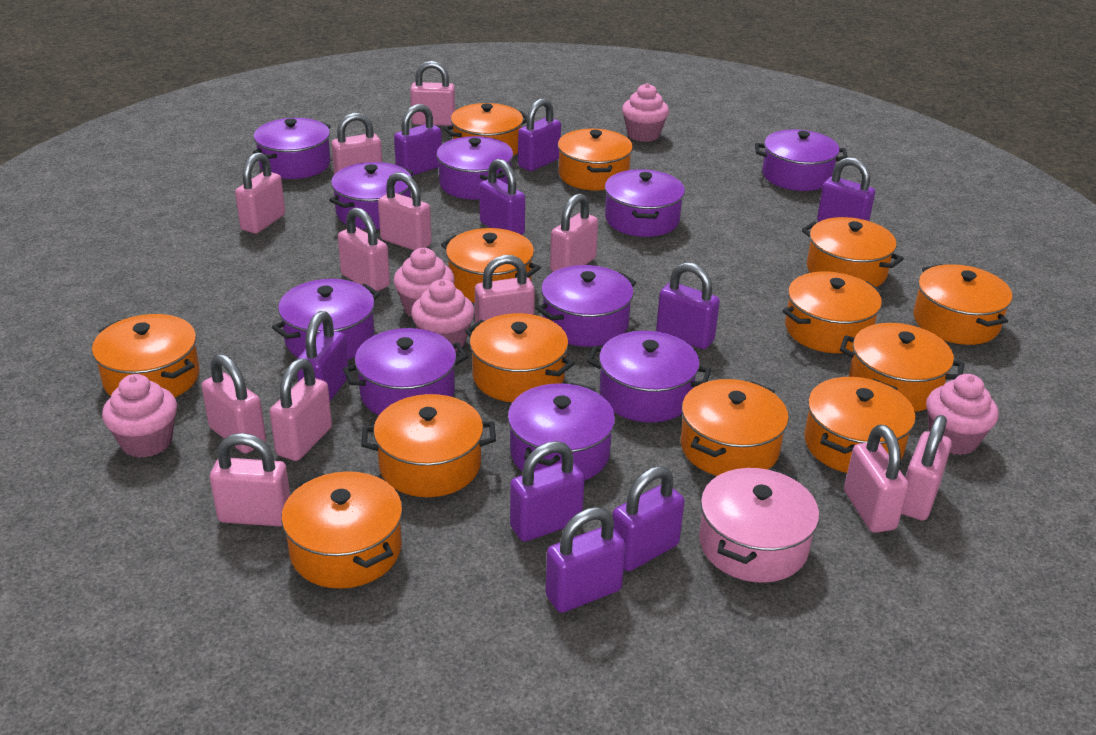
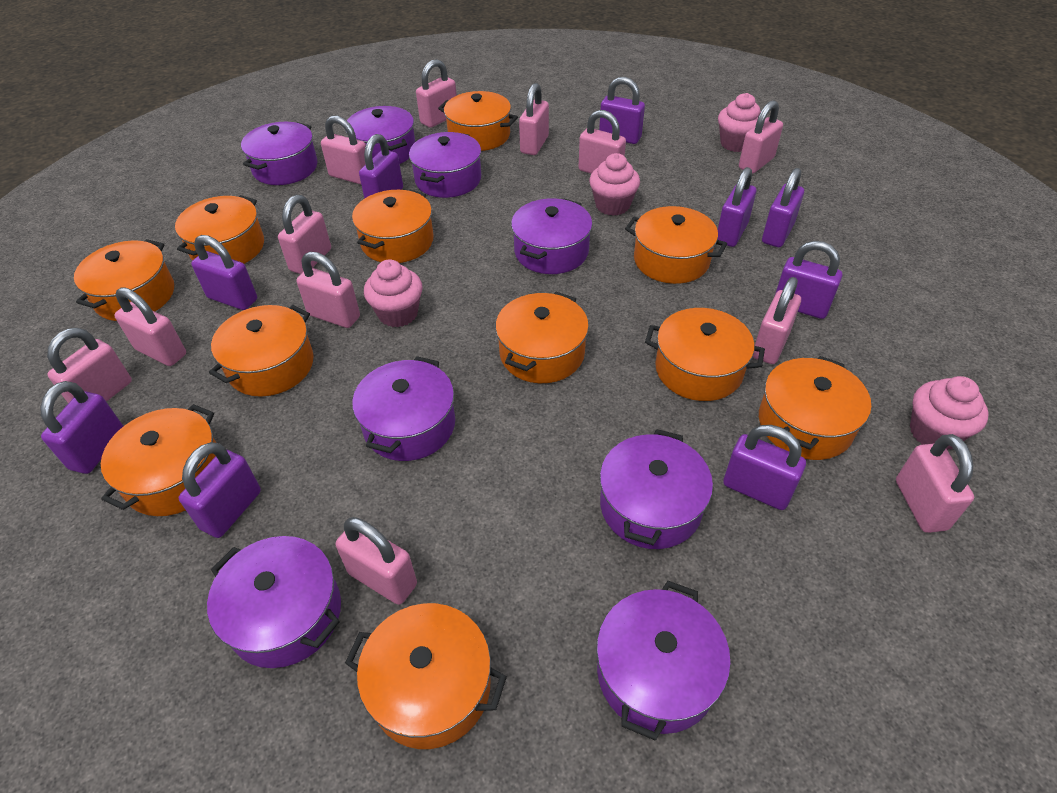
orange pot: 13 -> 11
pink cupcake: 5 -> 4
pink pot: 1 -> 0
purple pot: 10 -> 8

